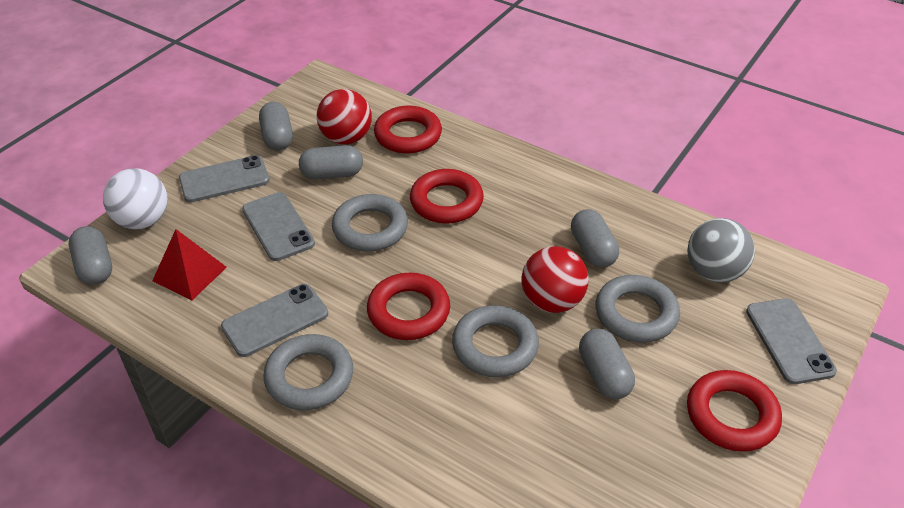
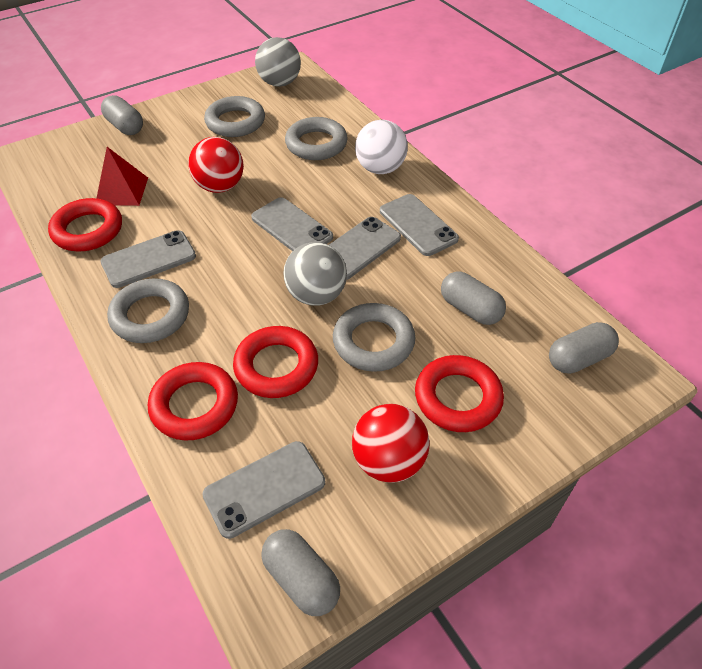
grey ball: 1 -> 2
grey capsule: 5 -> 4
grey phone: 4 -> 5

